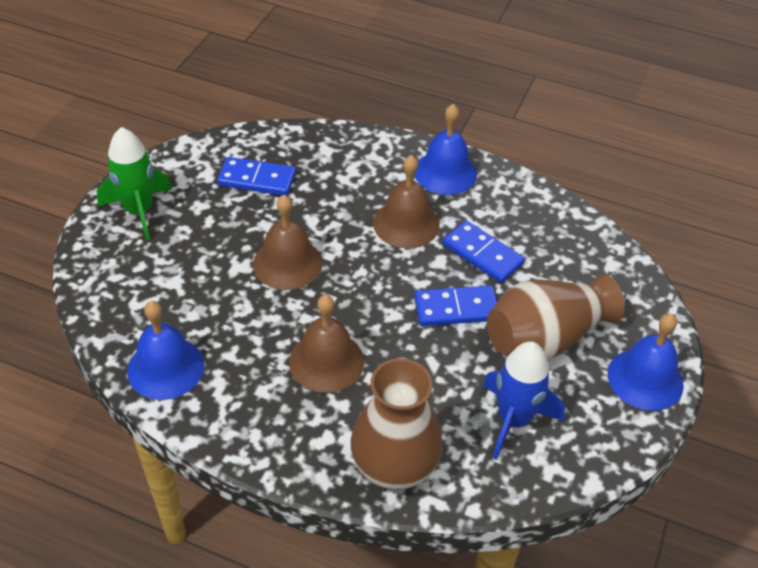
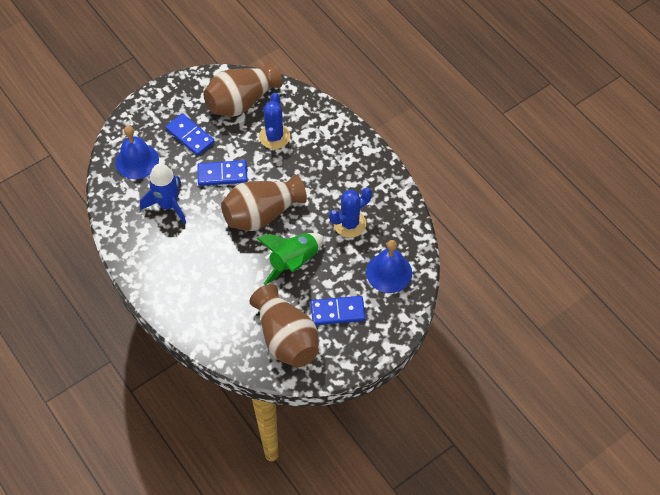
blue bell: 3 -> 2
blue cactus: 0 -> 2
brown bell: 3 -> 0
brown vase: 2 -> 3

